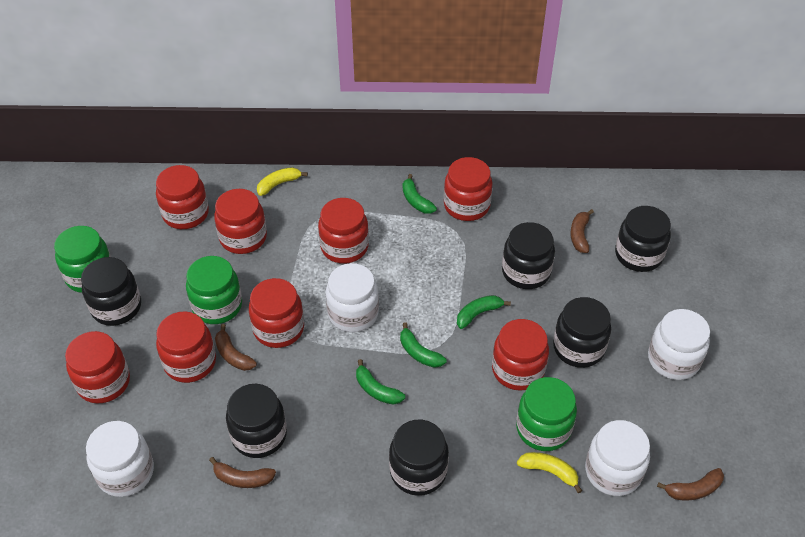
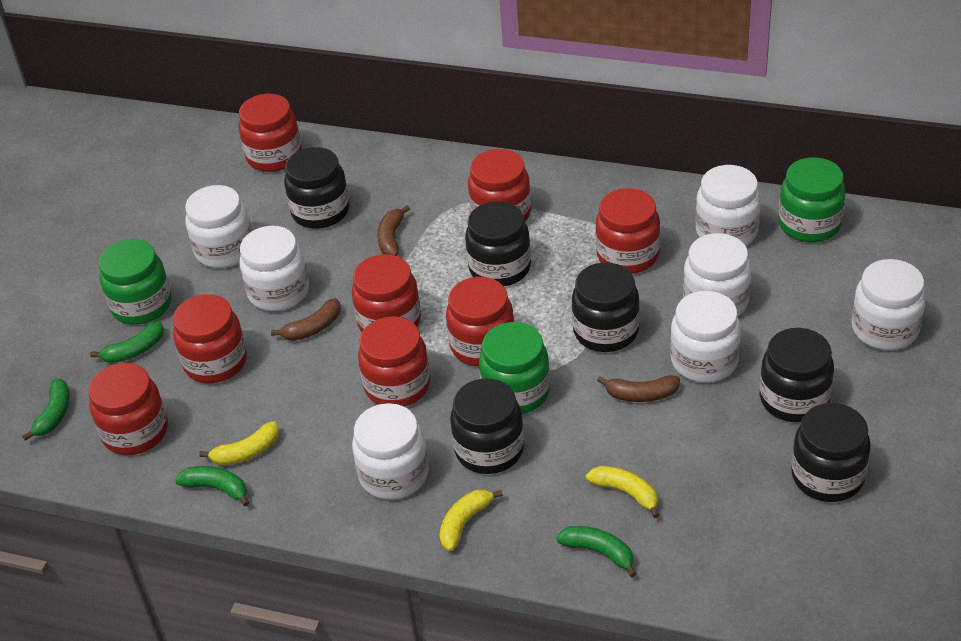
brown banana: 4 -> 3
white jar: 4 -> 7
yellow banana: 2 -> 3

